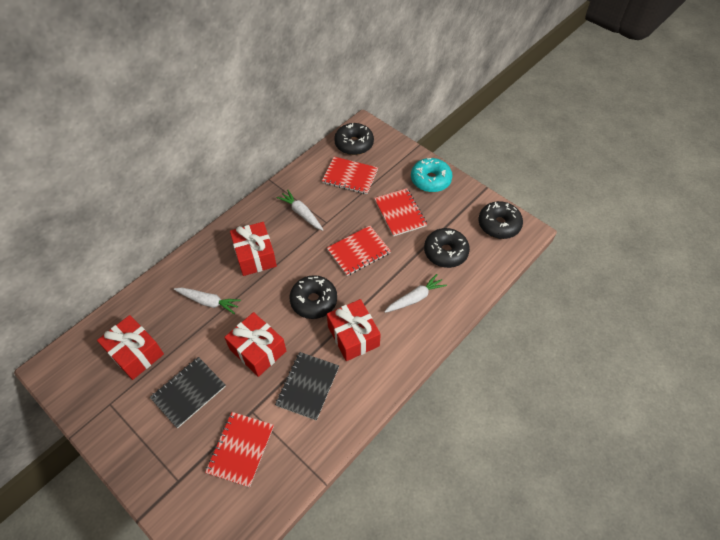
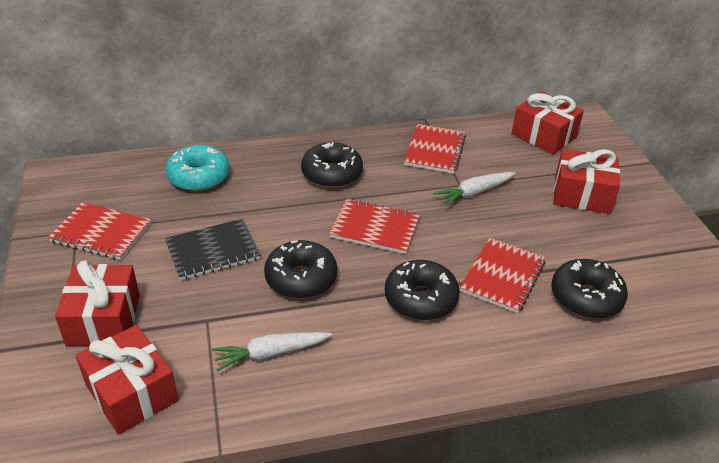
black notebook: 2 -> 1
white carrot: 3 -> 2

